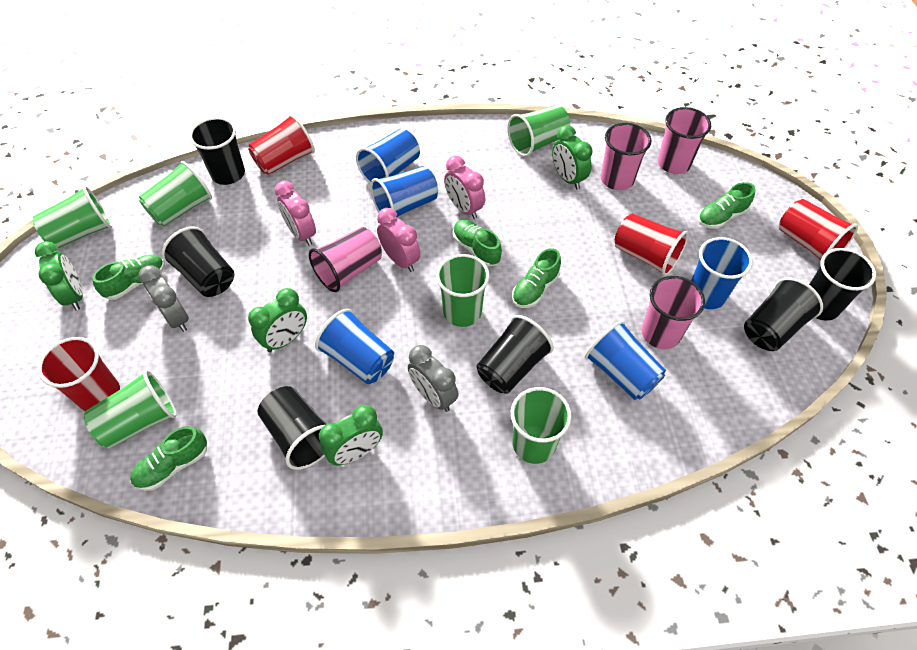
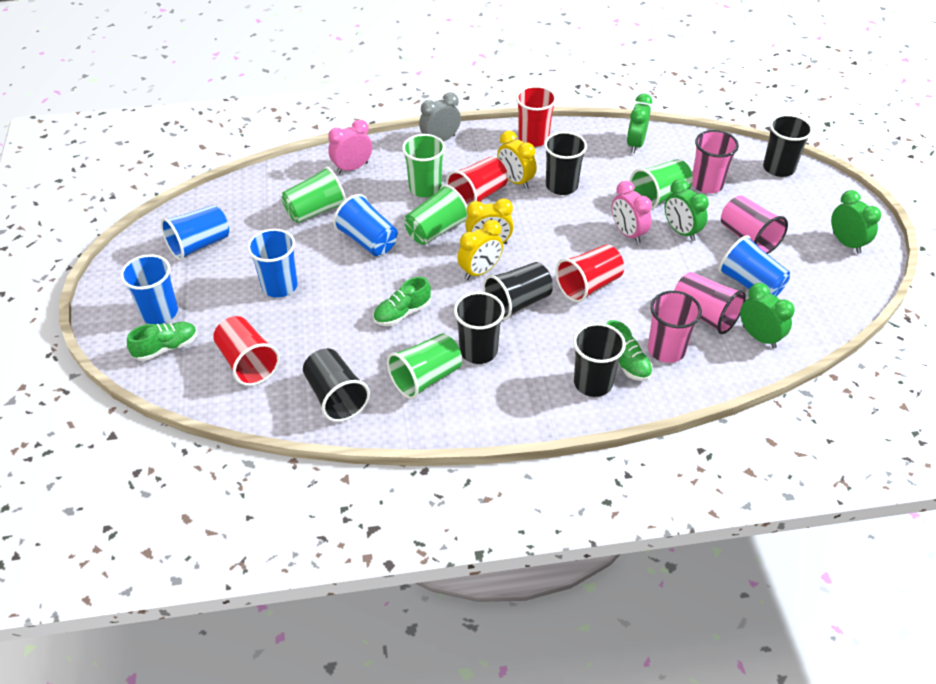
green cup: 6 -> 5
green shoe: 5 -> 3
grey clock: 2 -> 1
pink clock: 3 -> 2
yellow clock: 0 -> 3

